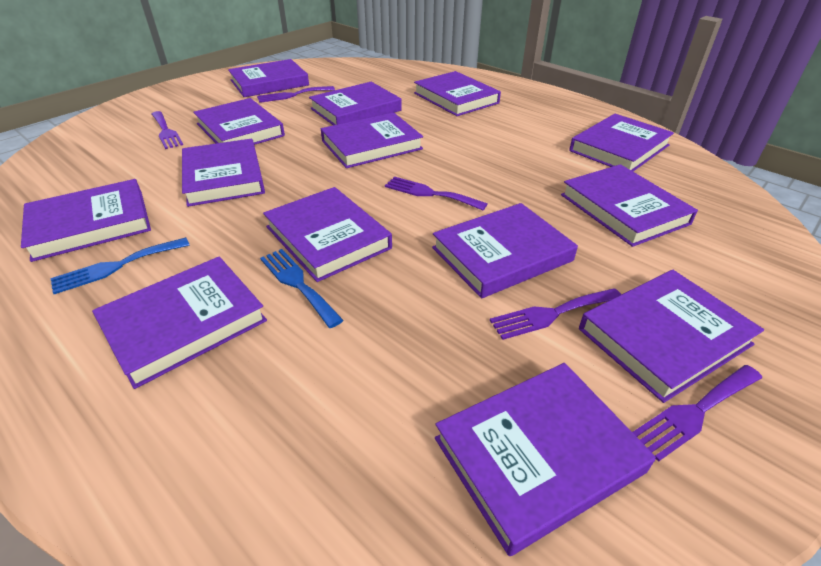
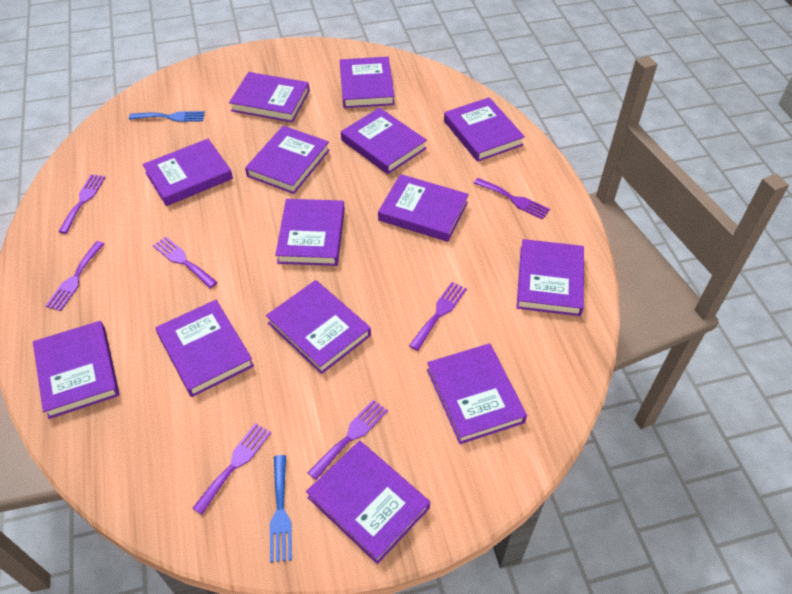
purple fork: 5 -> 7

